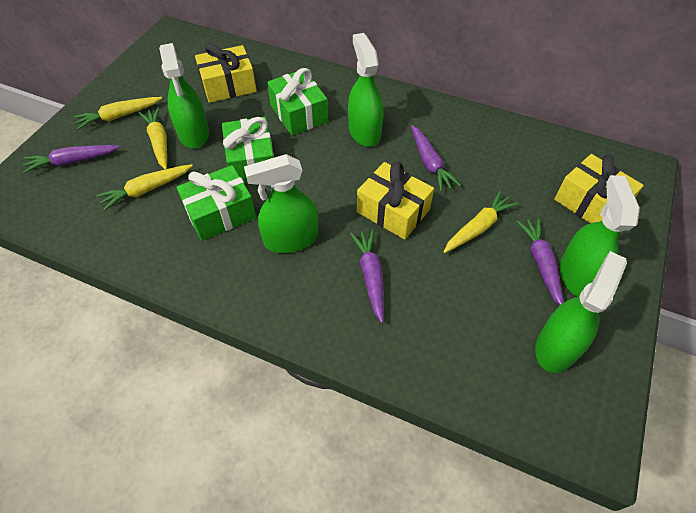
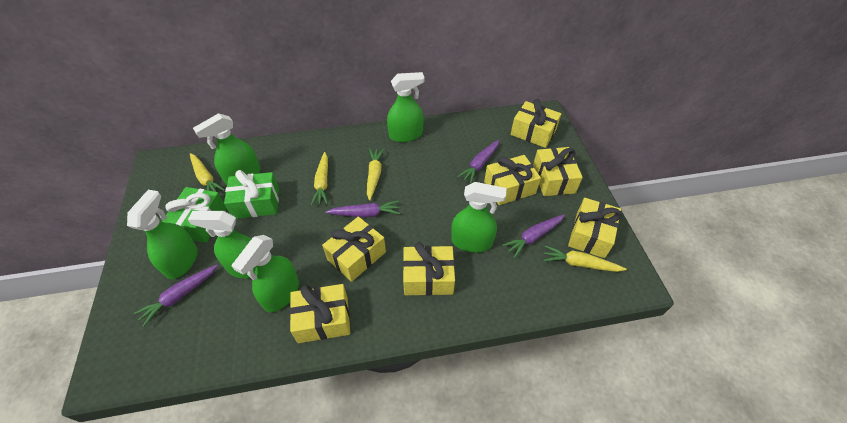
green gift: 3 -> 2
green spray bottle: 5 -> 6
yellow gift: 3 -> 7

